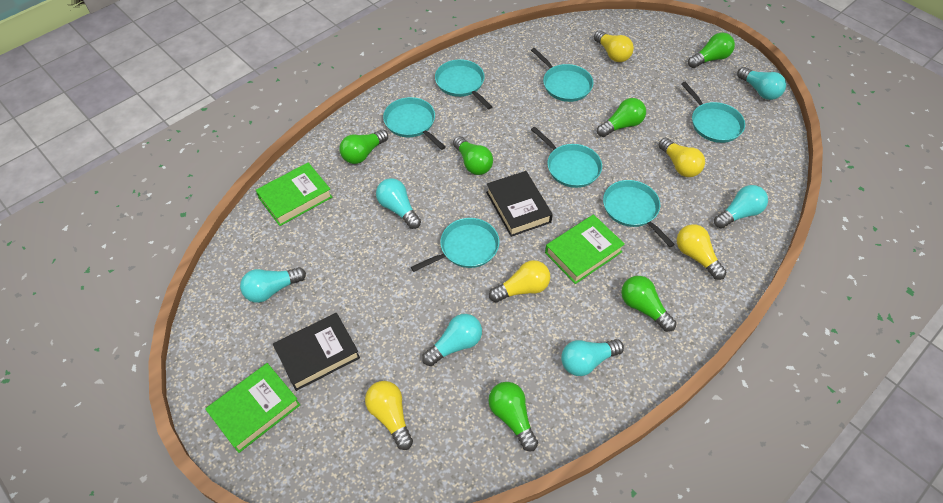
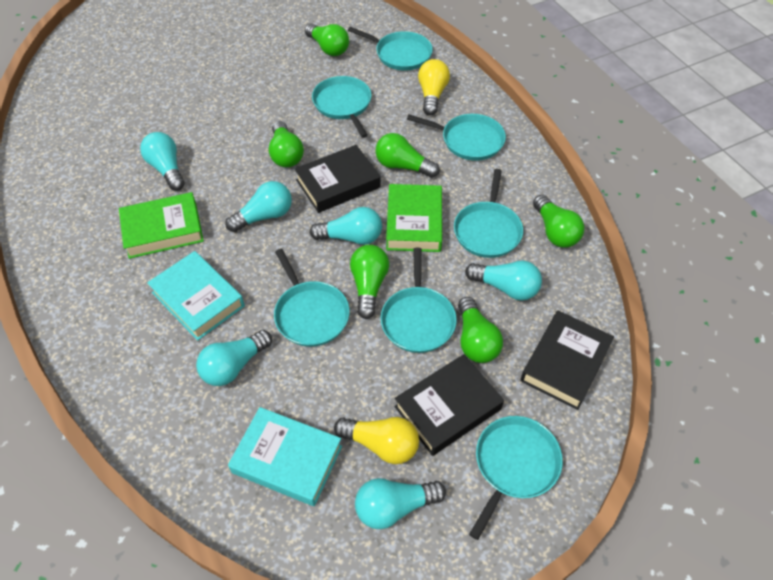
black book: 2 -> 3
green book: 3 -> 2
turquoise book: 0 -> 2
yellow light bulb: 5 -> 2

